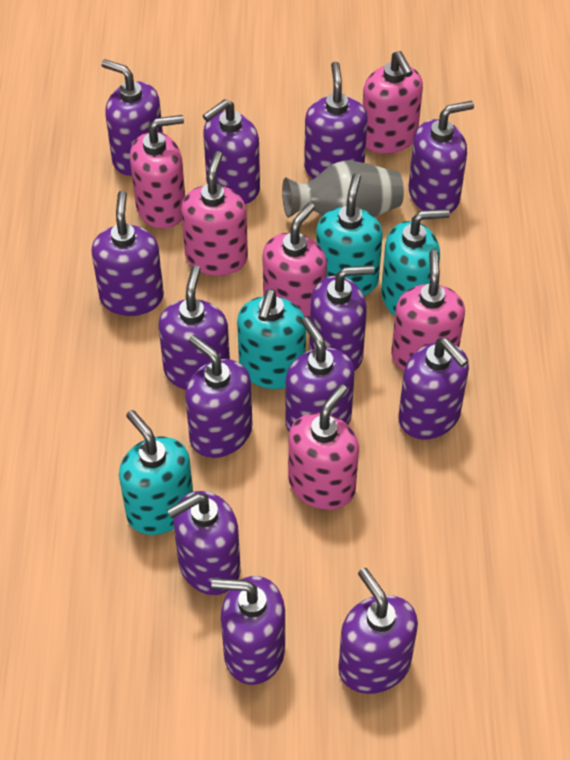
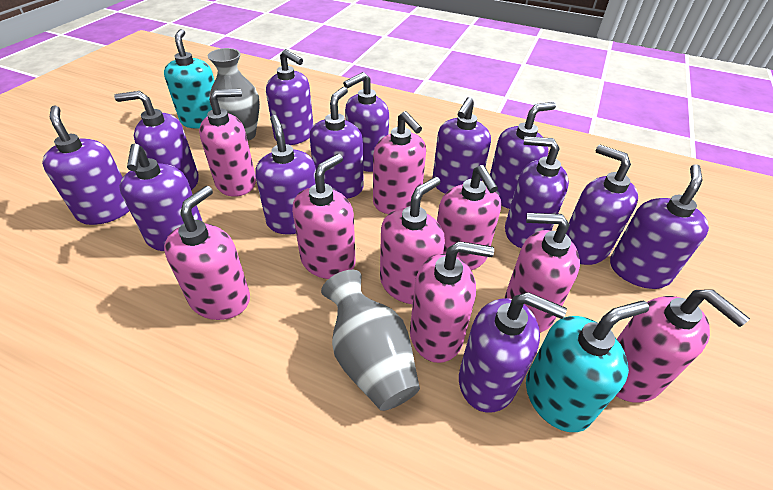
grey vase: 1 -> 2
pink soap dispenser: 6 -> 9
turquoise soap dispenser: 4 -> 2

